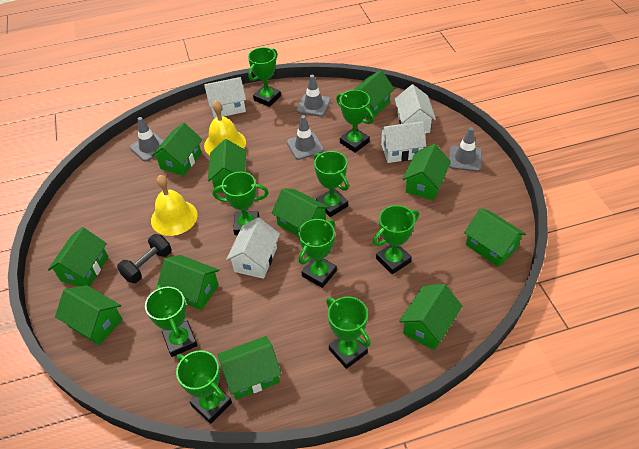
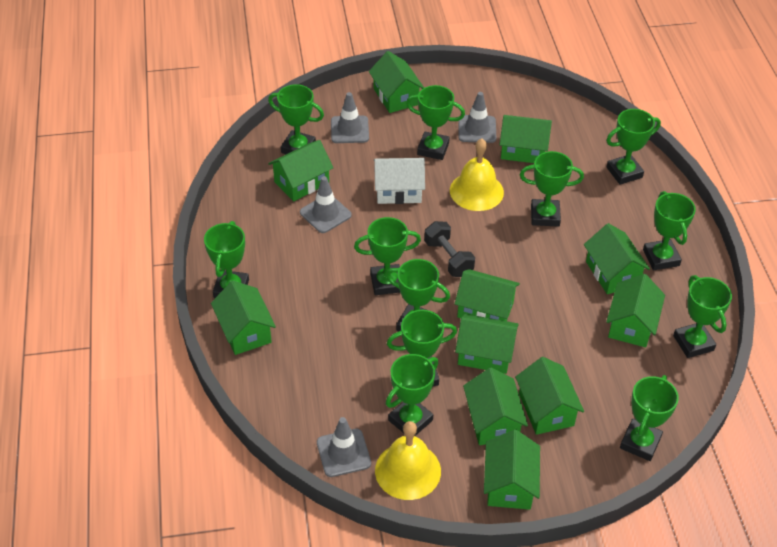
green trophy: 9 -> 12
white house: 4 -> 1

